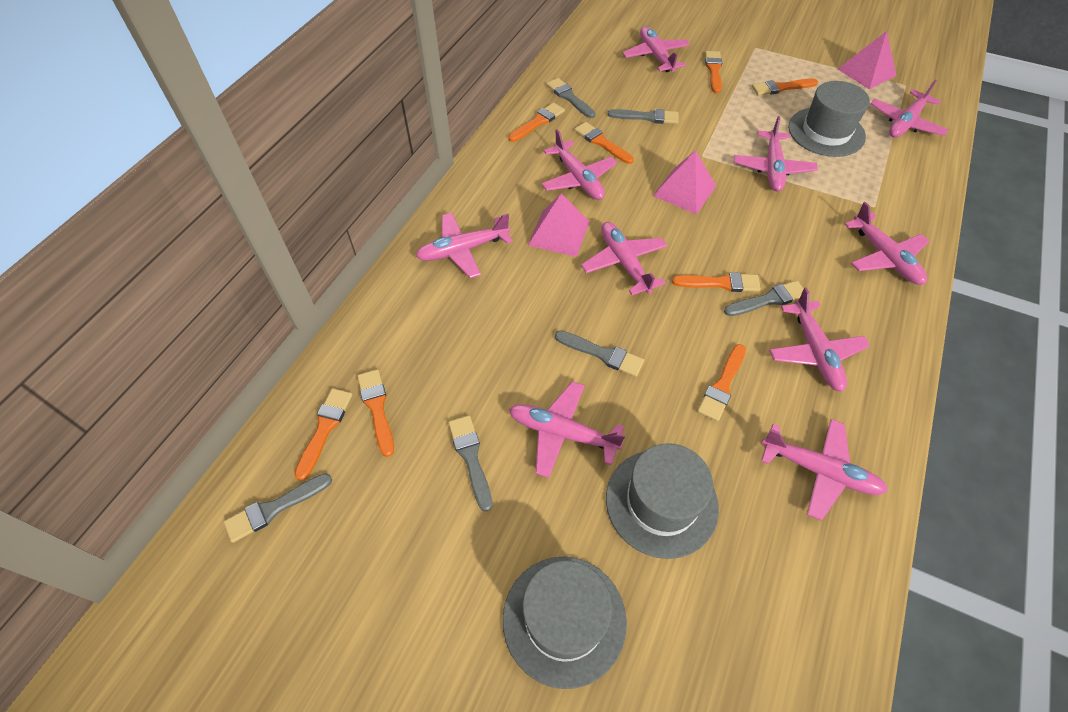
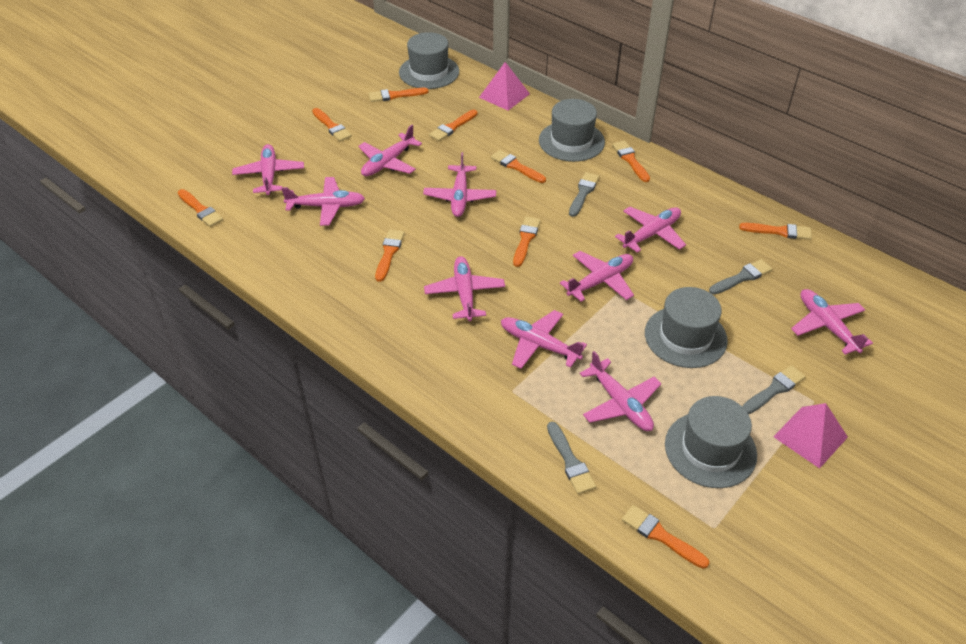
grey brush: 6 -> 4
grey hat: 3 -> 4
orange brush: 8 -> 10
pink pyramid: 3 -> 2

